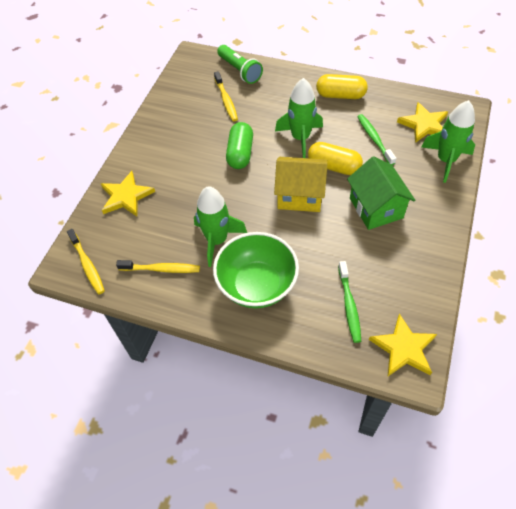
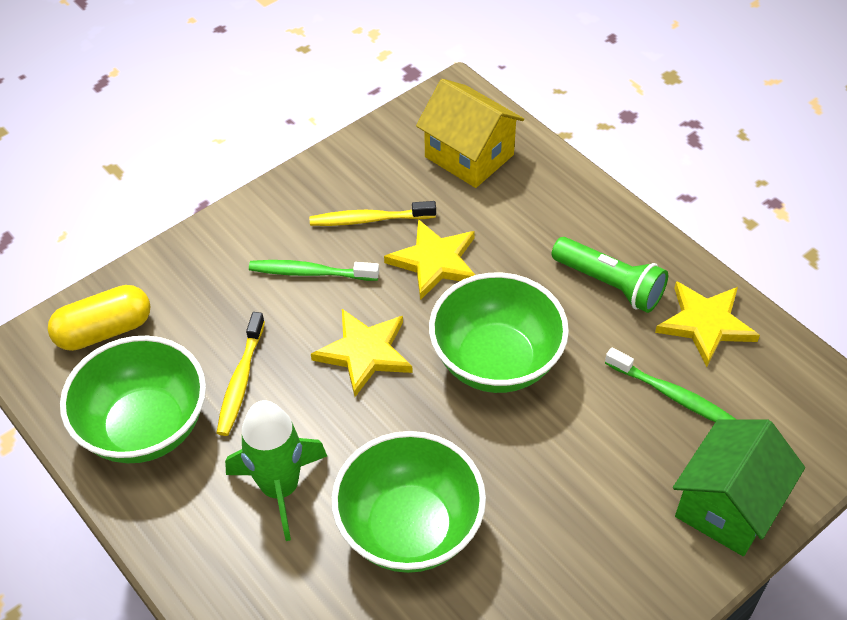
green bowl: 1 -> 3
green capsule: 1 -> 0
green rocket: 3 -> 1
yellow capsule: 2 -> 1
yellow toothbrush: 3 -> 2

